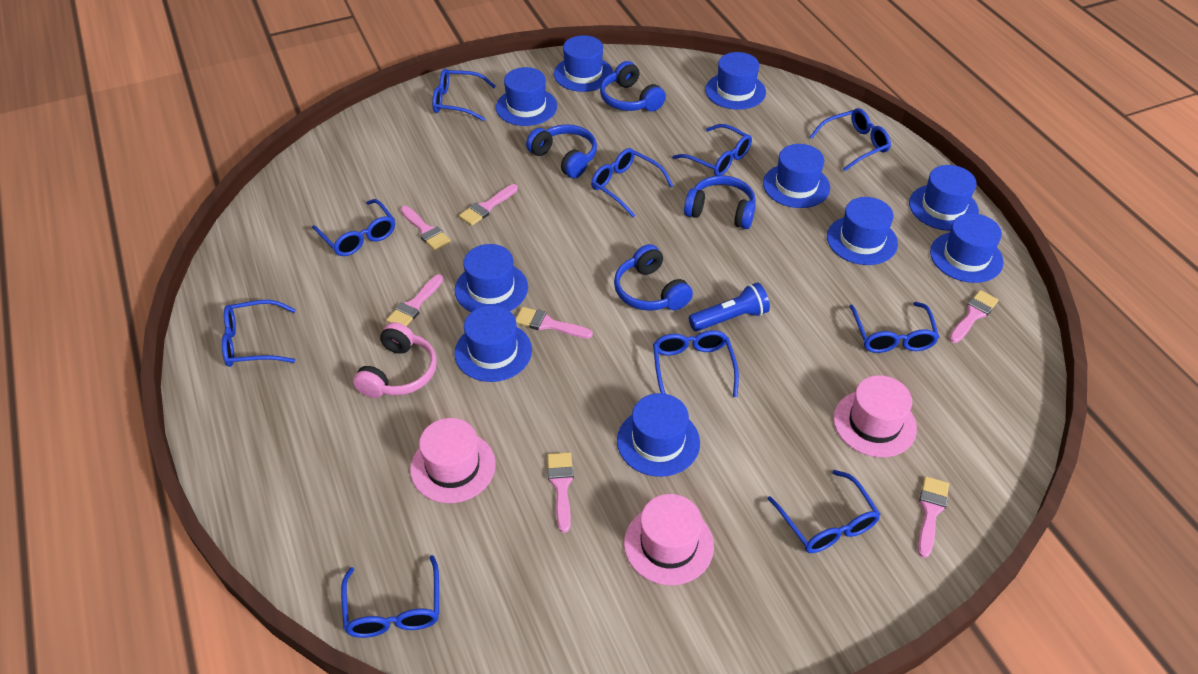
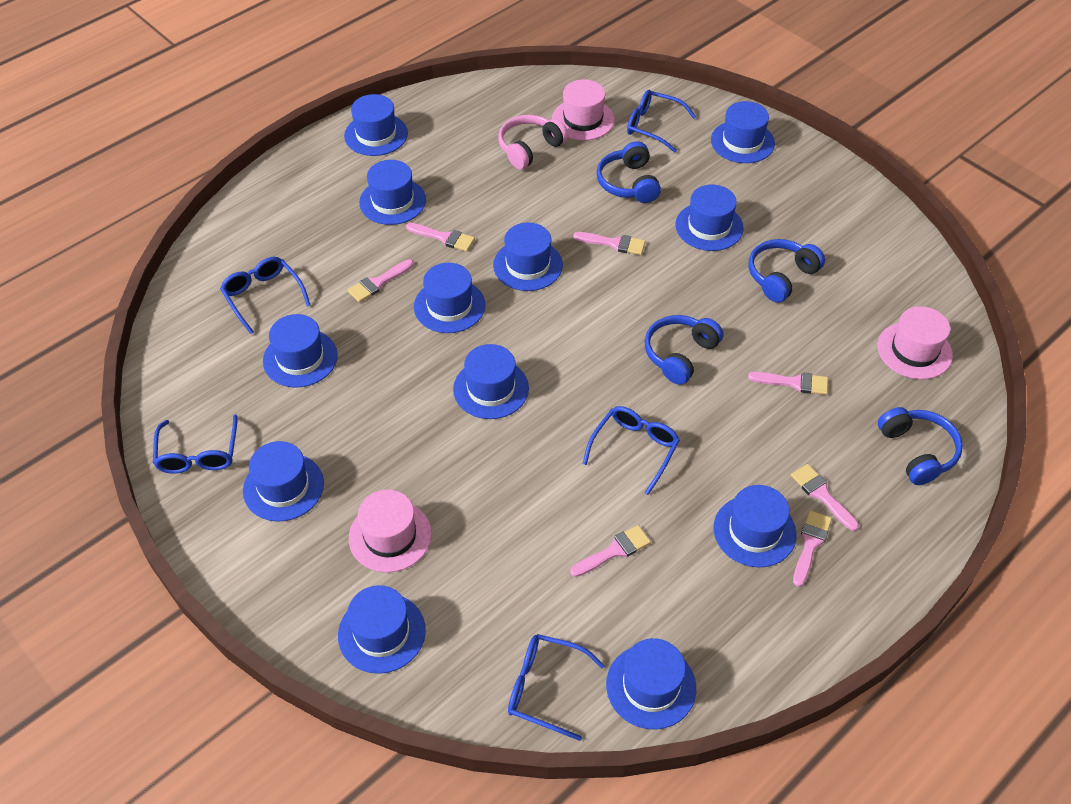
blue flashlight: 1 -> 0
blue glasses: 10 -> 5
blue hat: 10 -> 12

